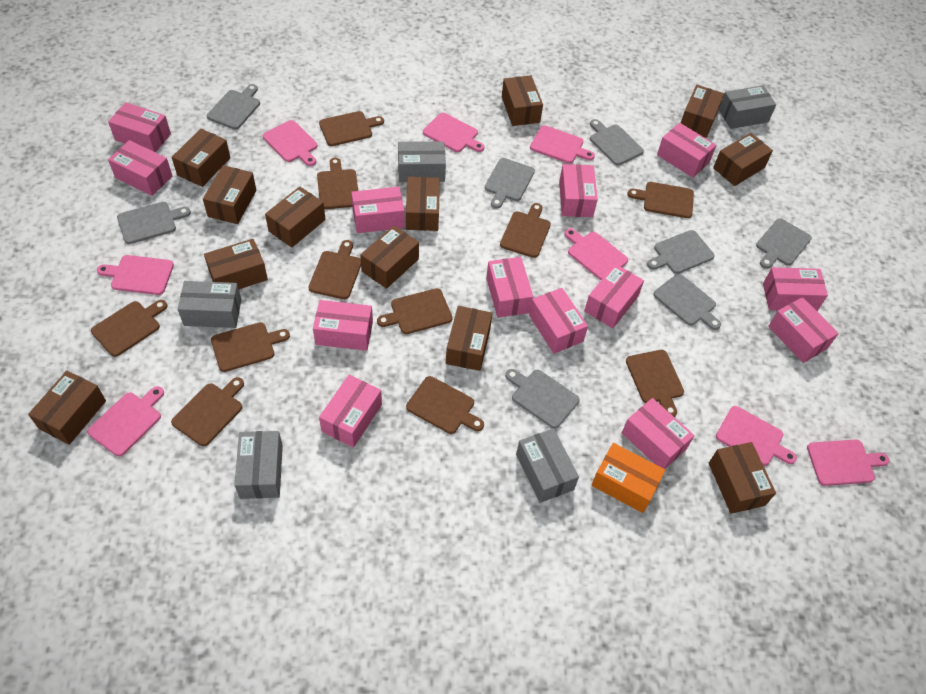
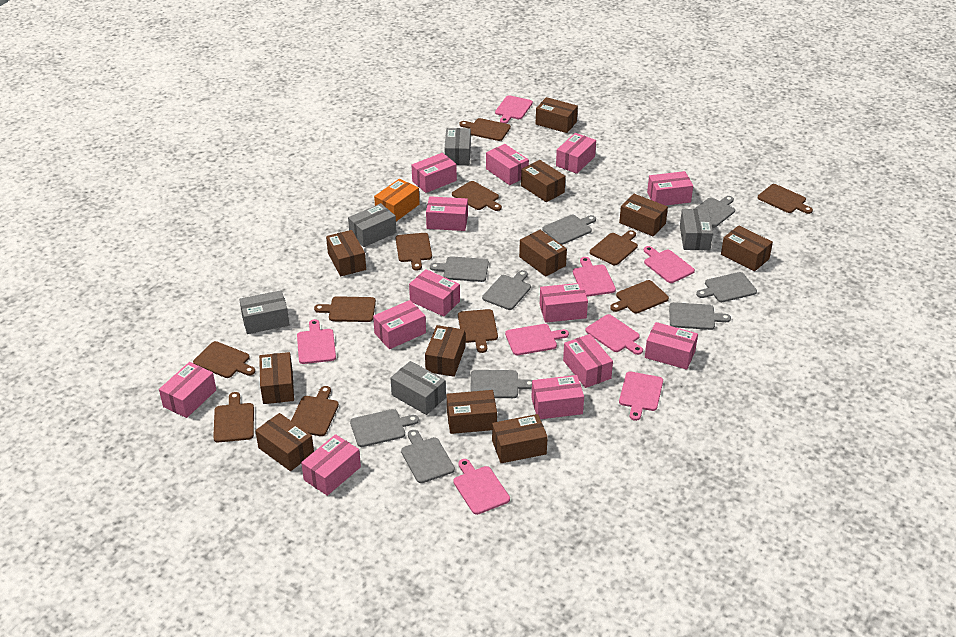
brown box: 12 -> 11
grey cutting board: 8 -> 9

